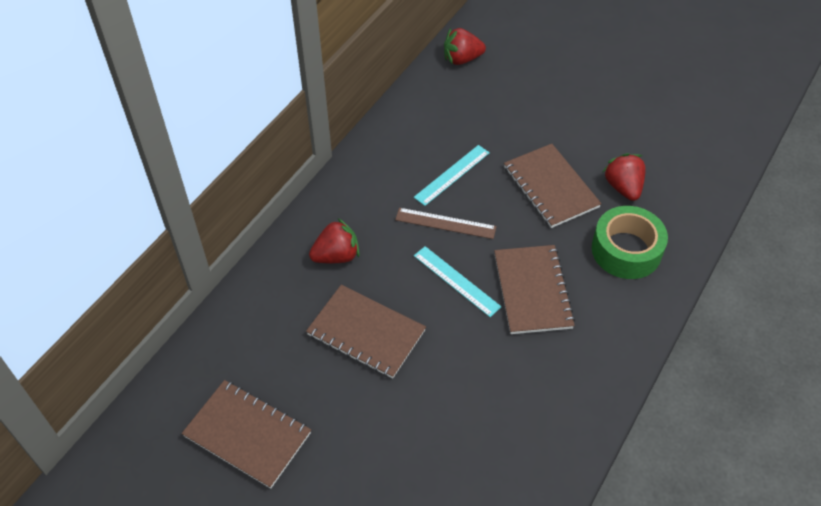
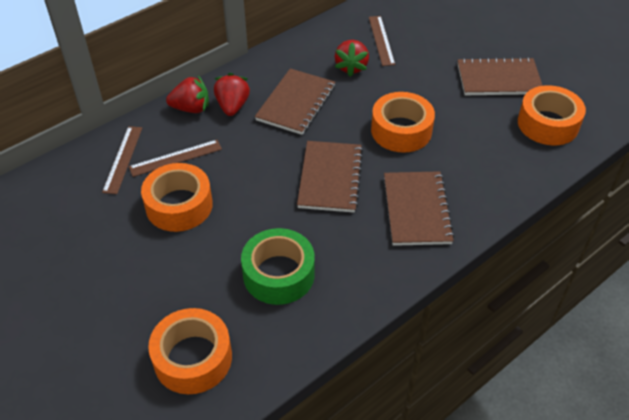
brown ruler: 1 -> 3
orange tape: 0 -> 4
turquoise ruler: 2 -> 0

